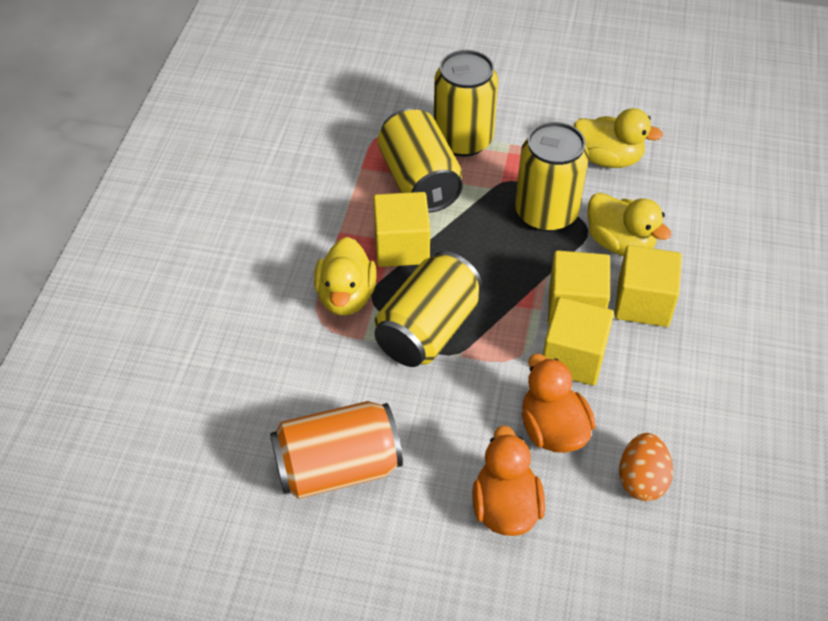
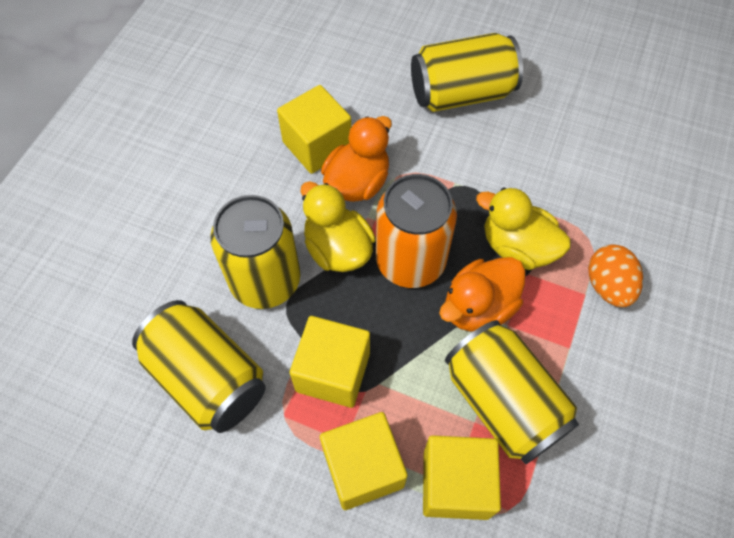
yellow duck: 3 -> 2

